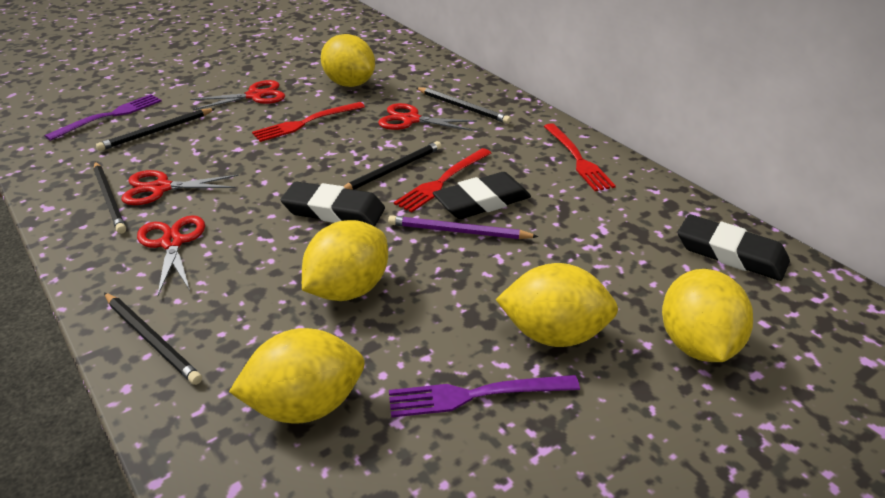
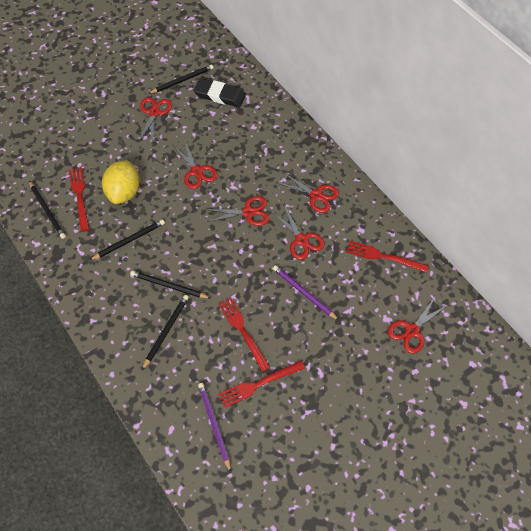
black eraser: 3 -> 1
purple fork: 2 -> 0
purple pencil: 1 -> 2
red fork: 3 -> 4
red scissors: 4 -> 6
yellow lemon: 5 -> 1

